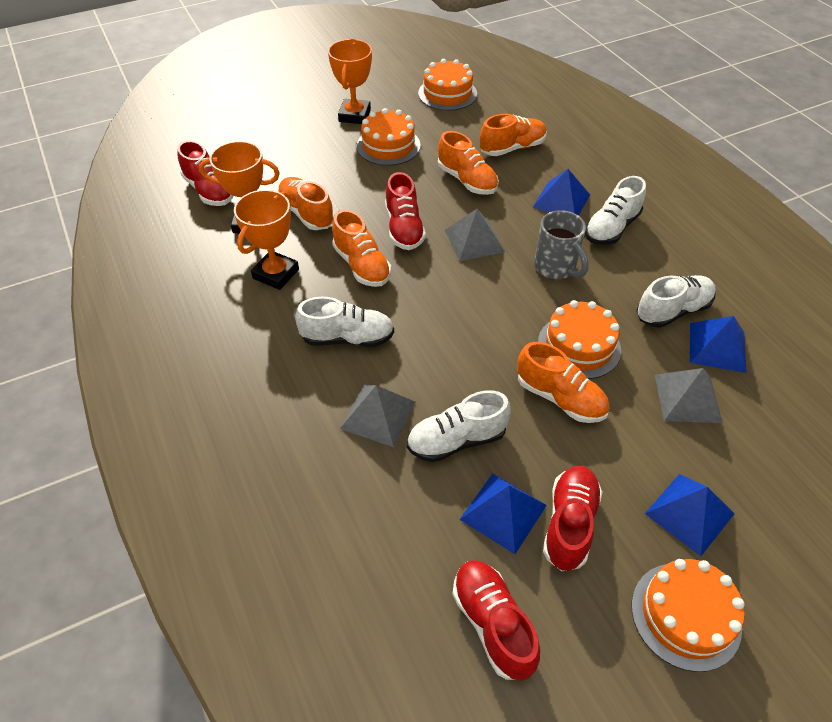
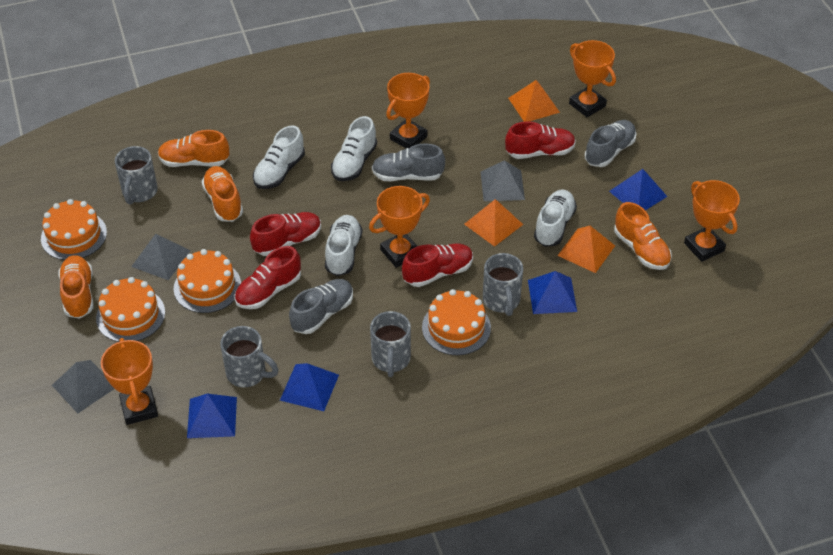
grey mug: 1 -> 4
grey shoe: 0 -> 3
orange pyramid: 0 -> 3
orange shoe: 5 -> 4
orange trophy: 3 -> 5

